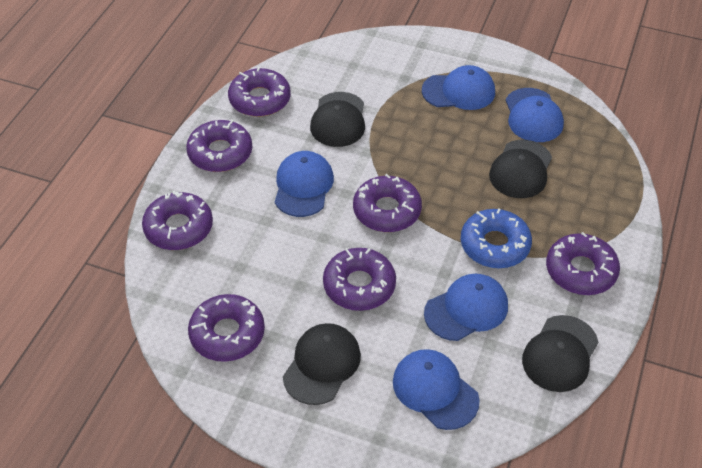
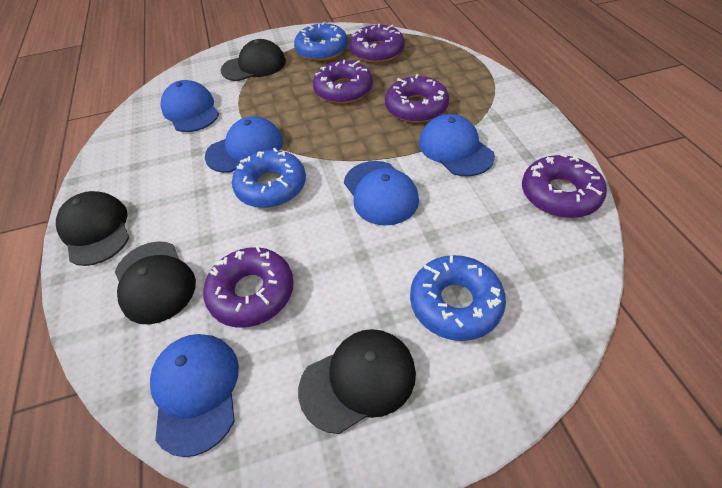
blue donut: 1 -> 3
purple donut: 7 -> 5

